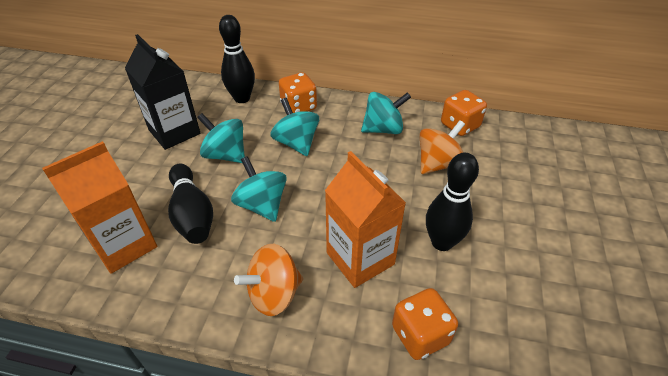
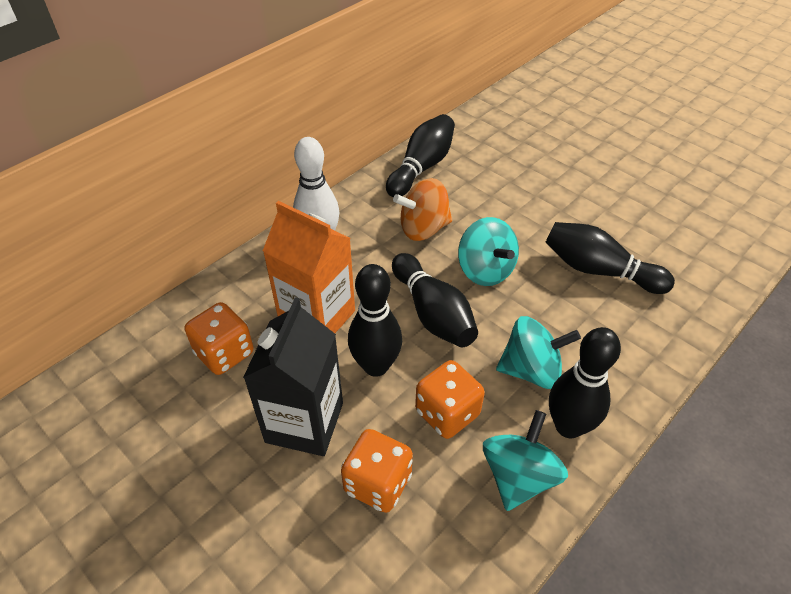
black bowling pin: 3 -> 5
orange carton: 2 -> 1
orange spinning top: 2 -> 1
turquoise spinning top: 4 -> 3
white bowling pin: 0 -> 1

